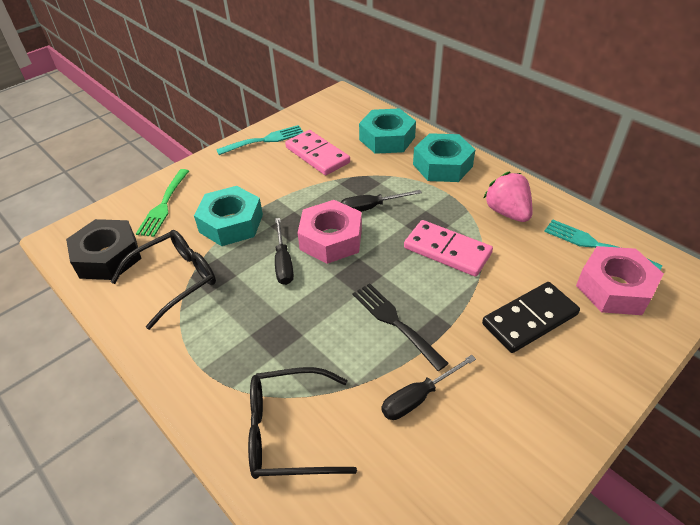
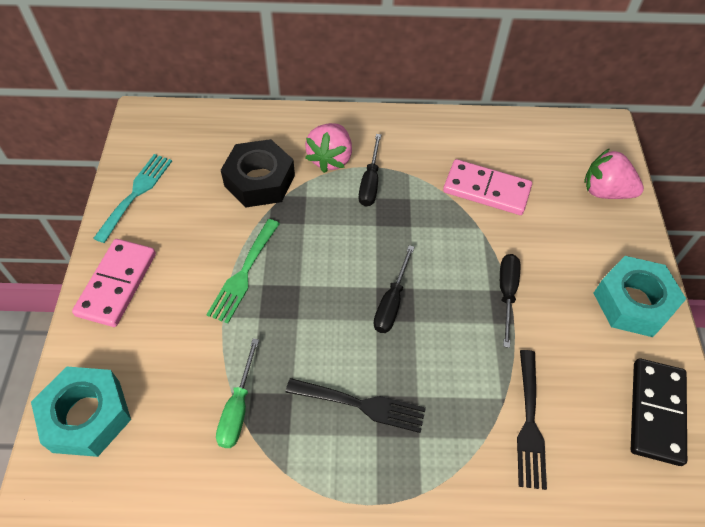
black fork: 1 -> 2
black glasses: 2 -> 0
green screwdriver: 0 -> 1
pink nut: 2 -> 0
pink strawberry: 1 -> 2
turquoise fork: 2 -> 1
turquoise nut: 3 -> 2

